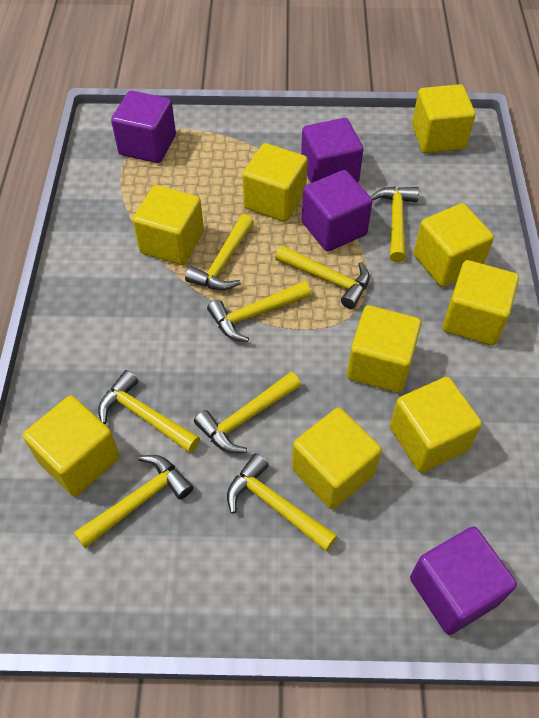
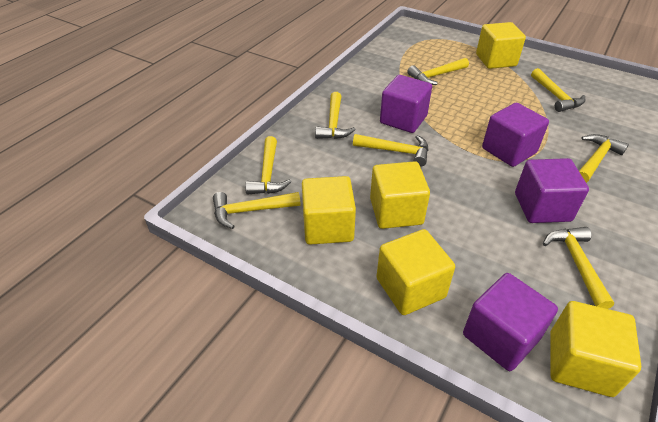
yellow cube: 9 -> 5

